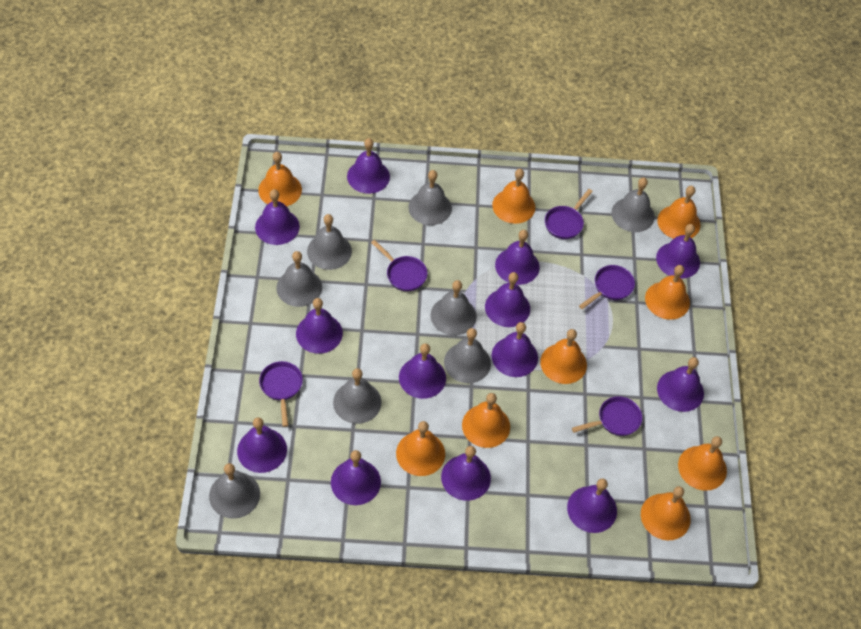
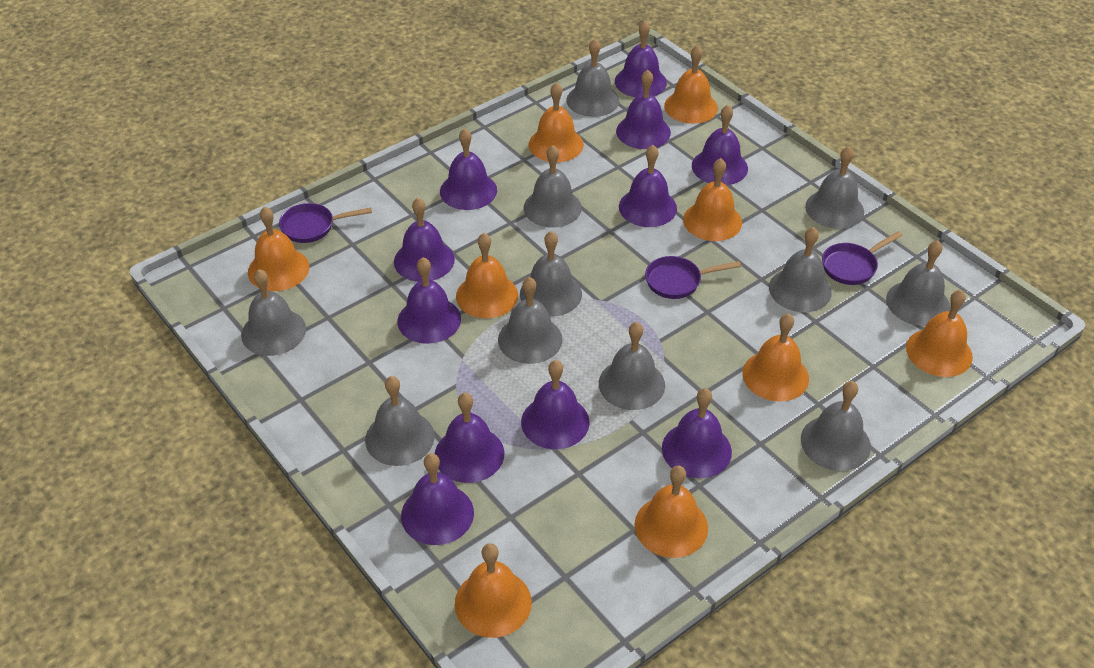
grey bell: 8 -> 11
purple bell: 13 -> 11
purple pan: 5 -> 3

